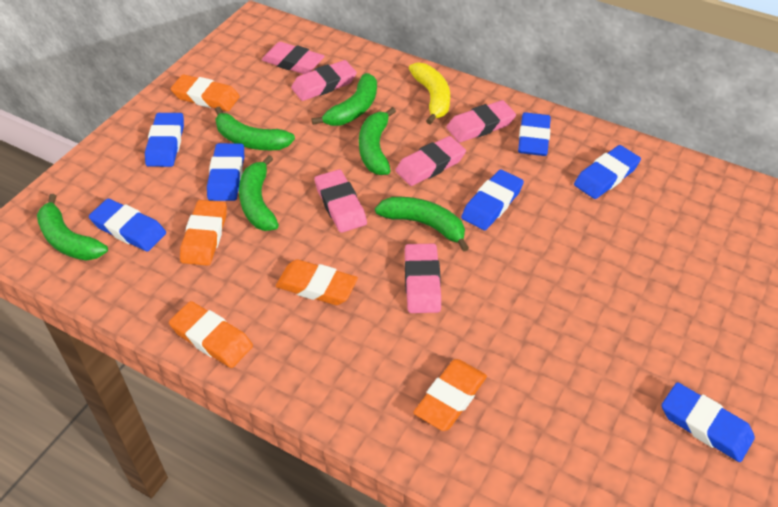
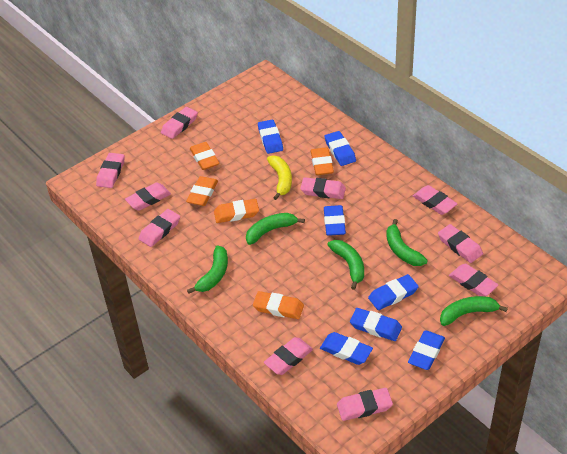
green banana: 6 -> 5
pink eraser: 6 -> 10

